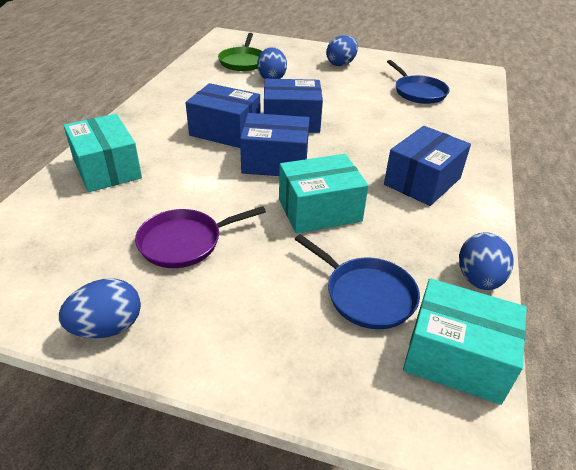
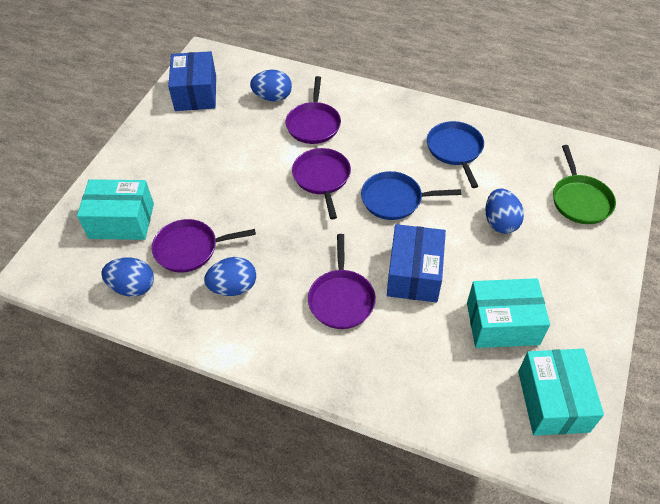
blue box: 4 -> 2
purple pan: 1 -> 4

